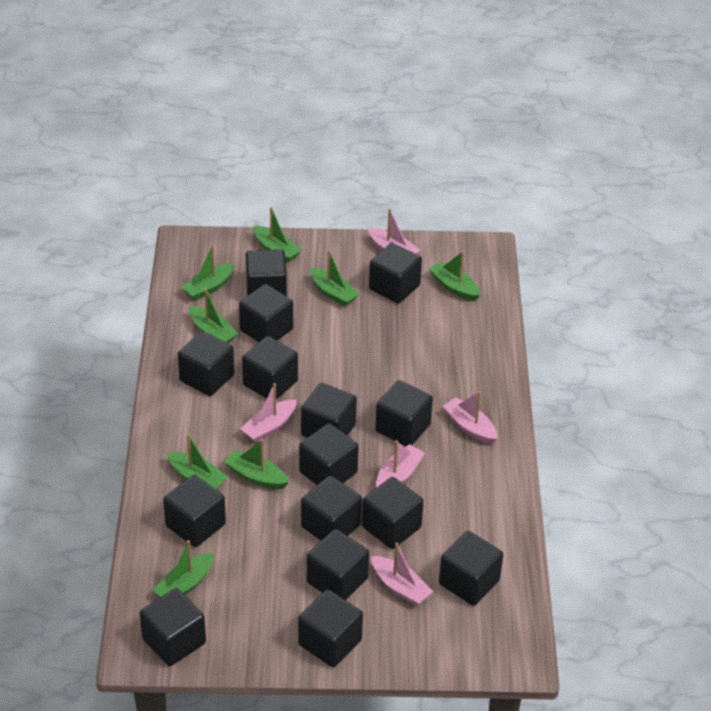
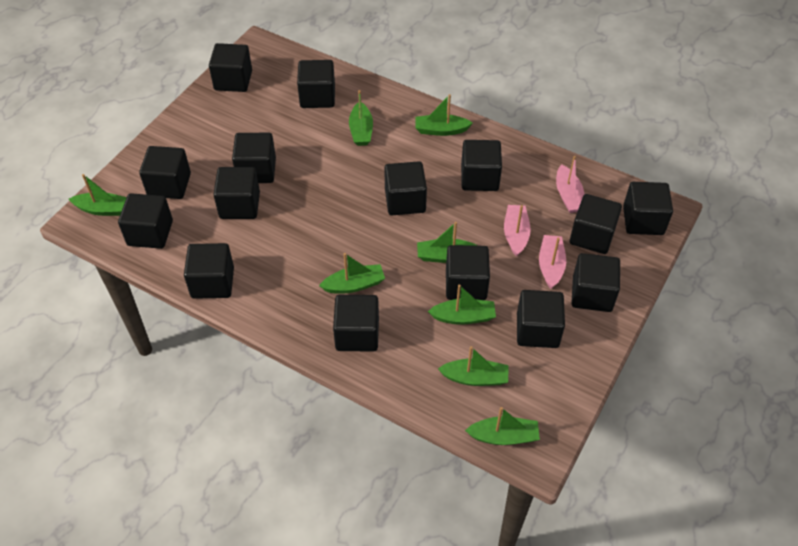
pink boat: 5 -> 3

